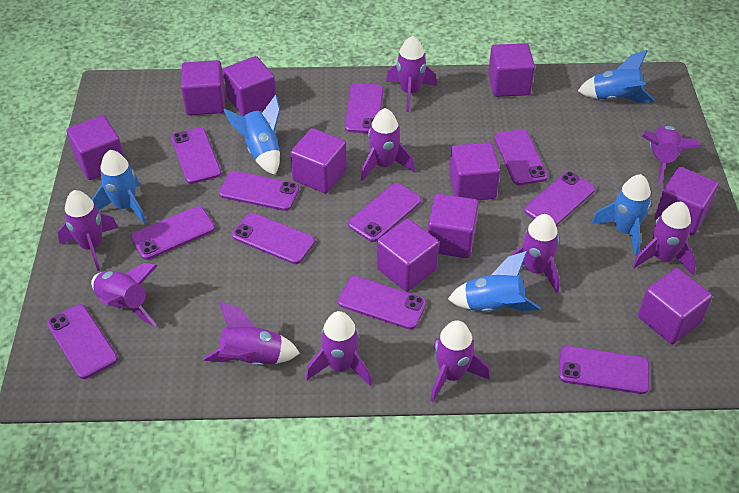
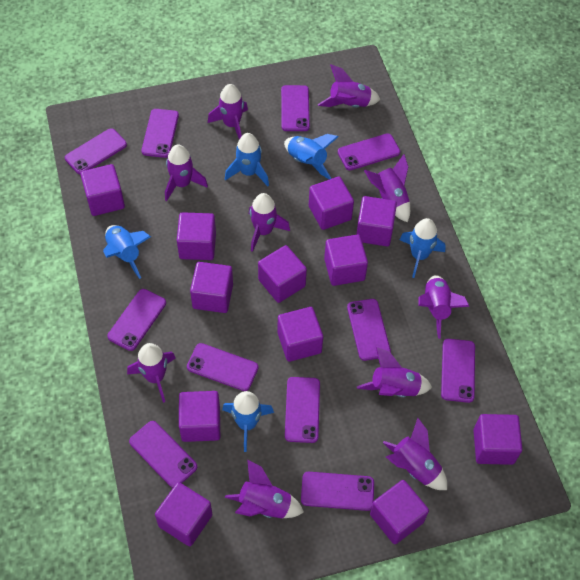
purple cube: 10 -> 12

